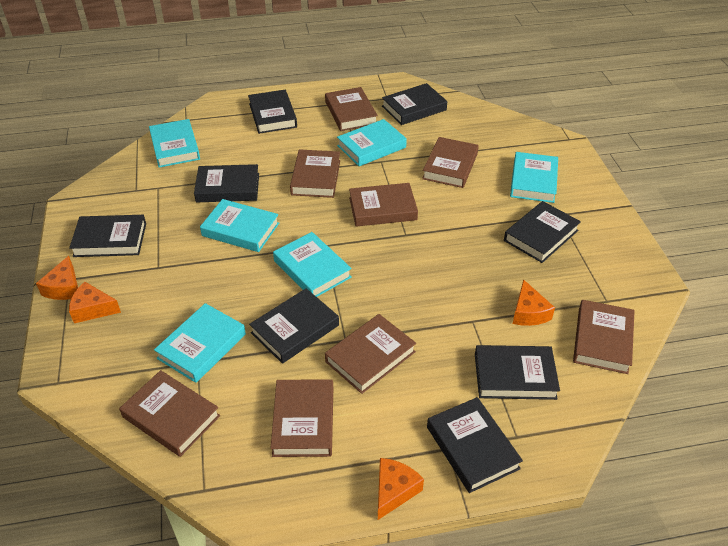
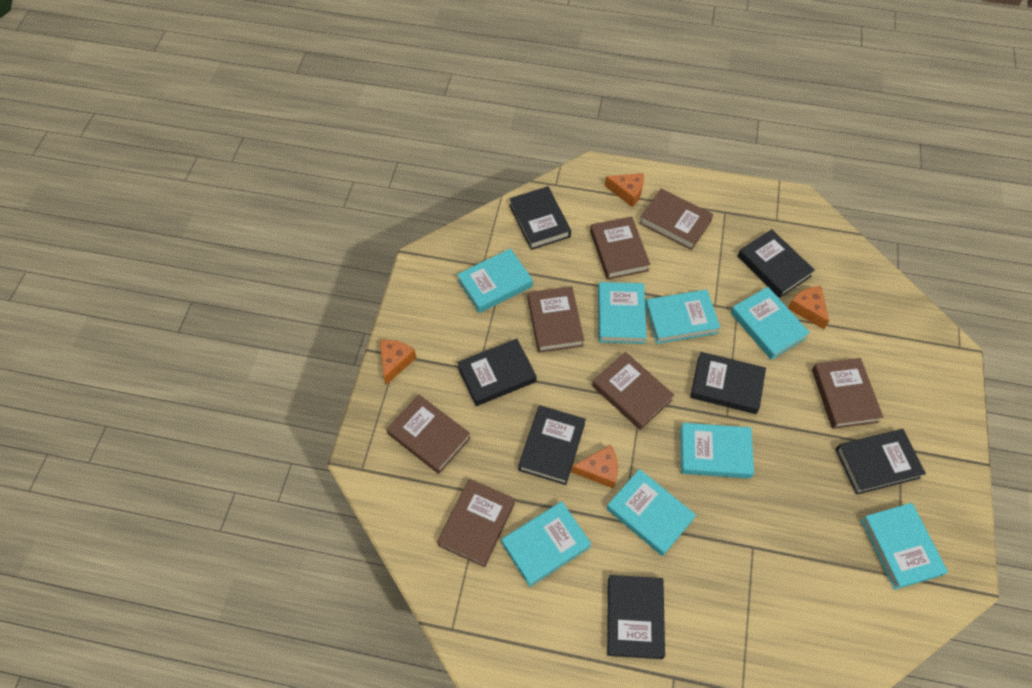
black book: 8 -> 7
brown book: 8 -> 7
turquoise book: 6 -> 8

